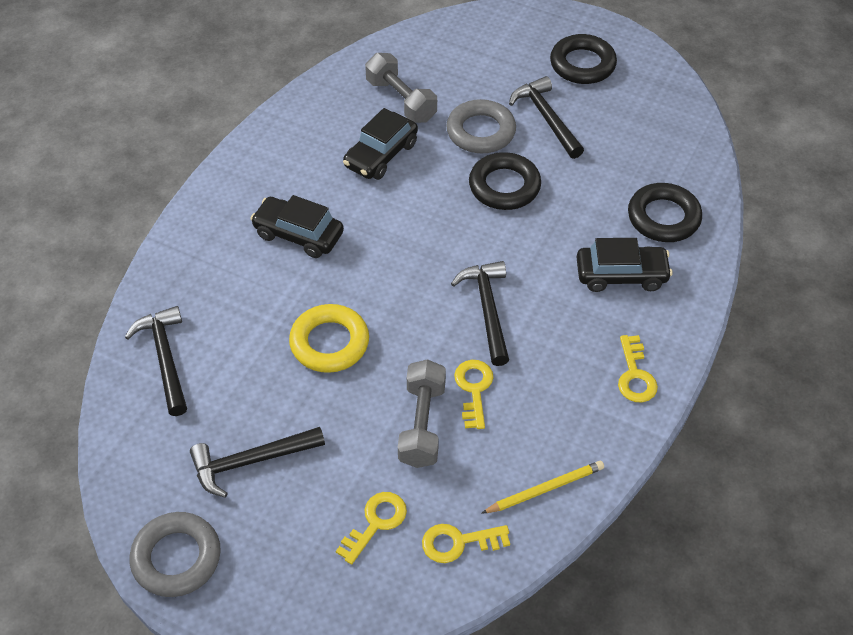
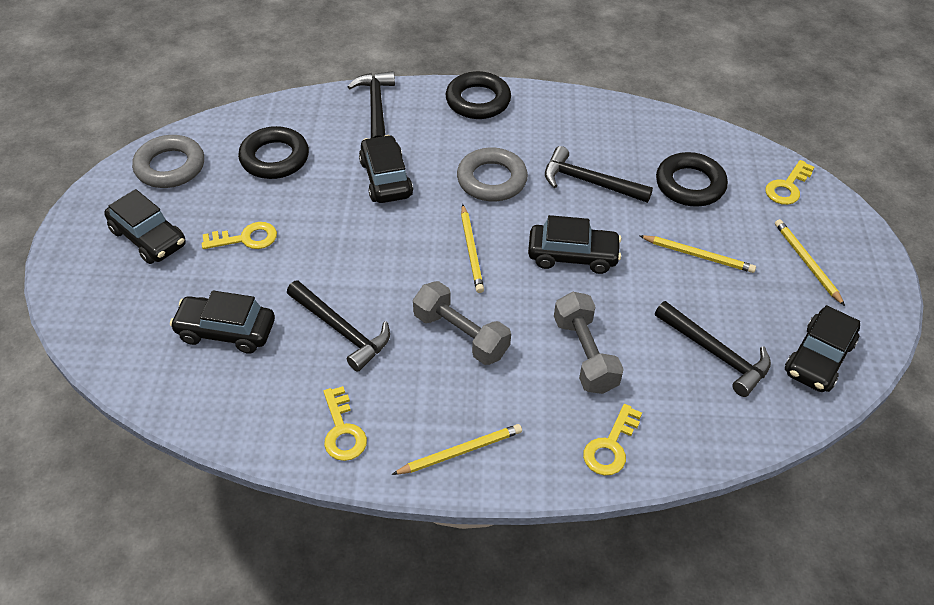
black car: 3 -> 5
yellow pencil: 1 -> 4
yellow ring: 1 -> 0

